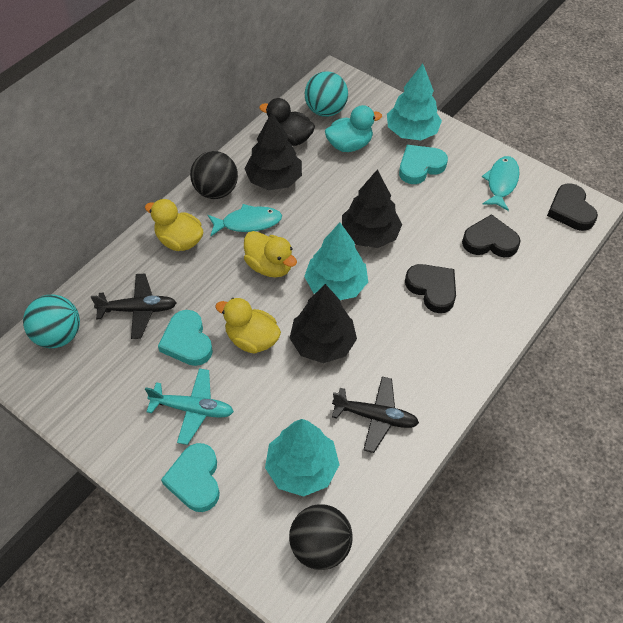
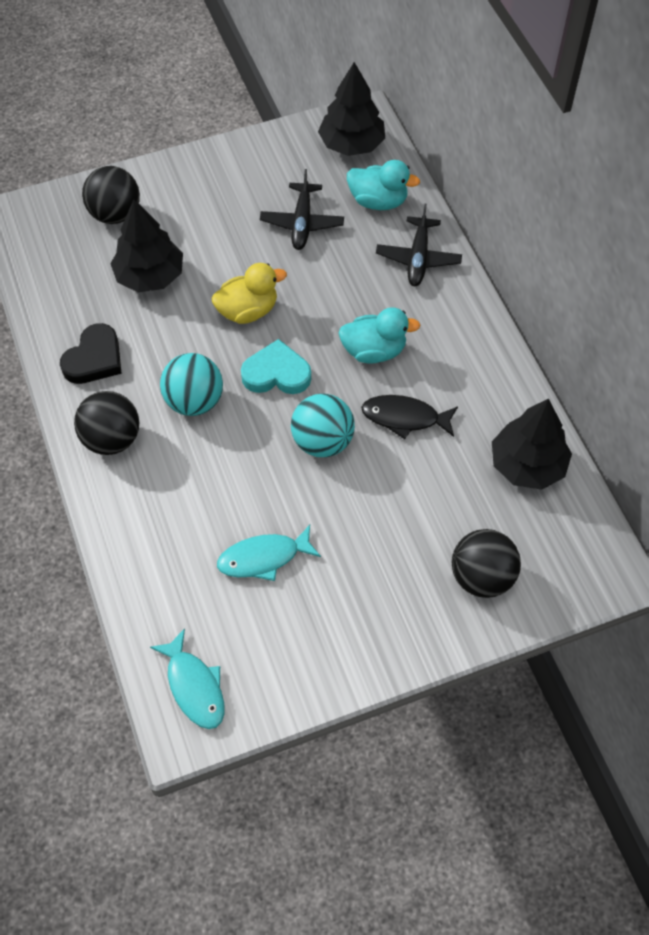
black ball: 2 -> 3
black duck: 1 -> 0
black fish: 0 -> 1
black heart: 3 -> 1
turquoise duck: 1 -> 2
turquoise heart: 3 -> 1
turquoise plane: 1 -> 0
turquoise tree: 3 -> 0
yellow duck: 3 -> 1

